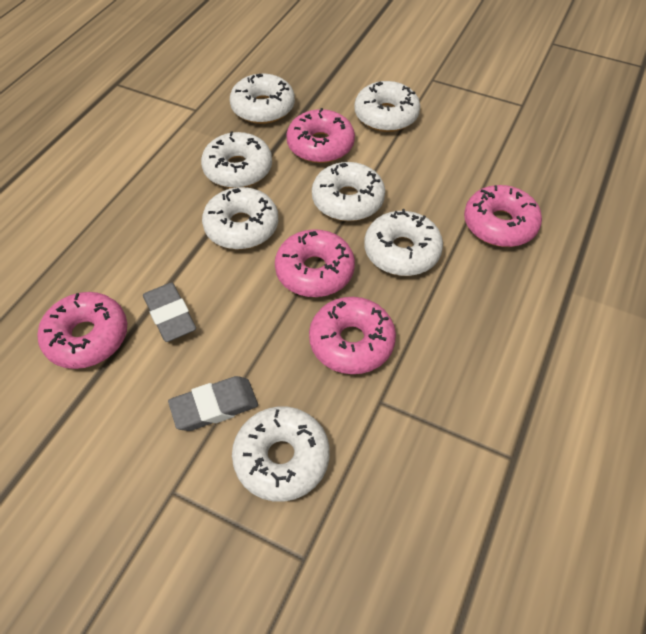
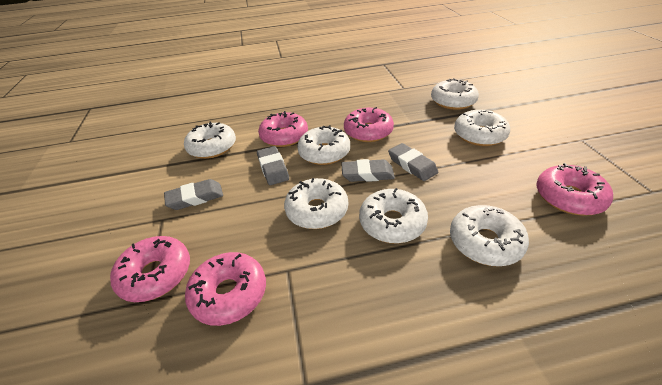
grey eraser: 2 -> 4

